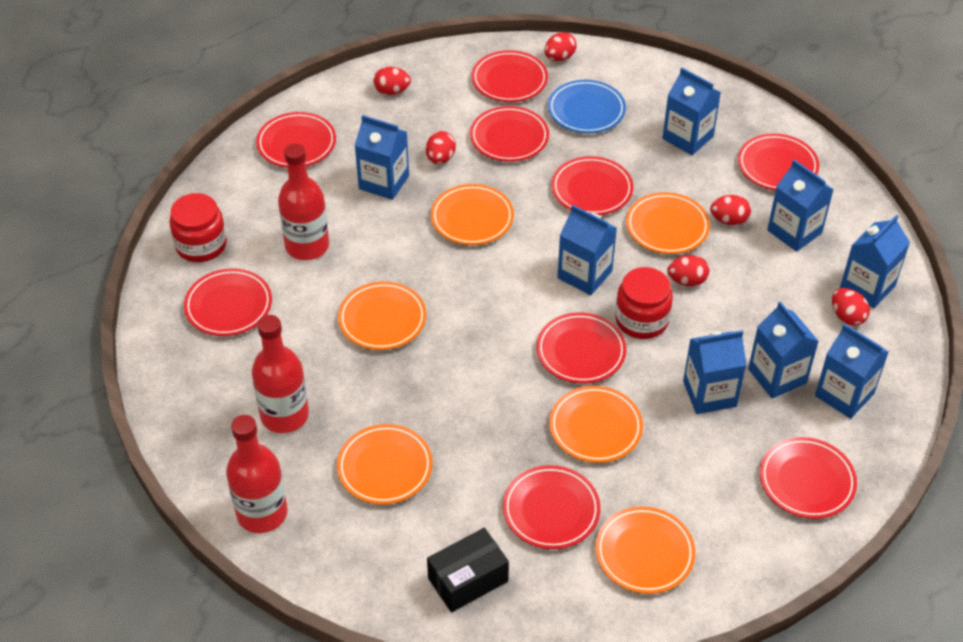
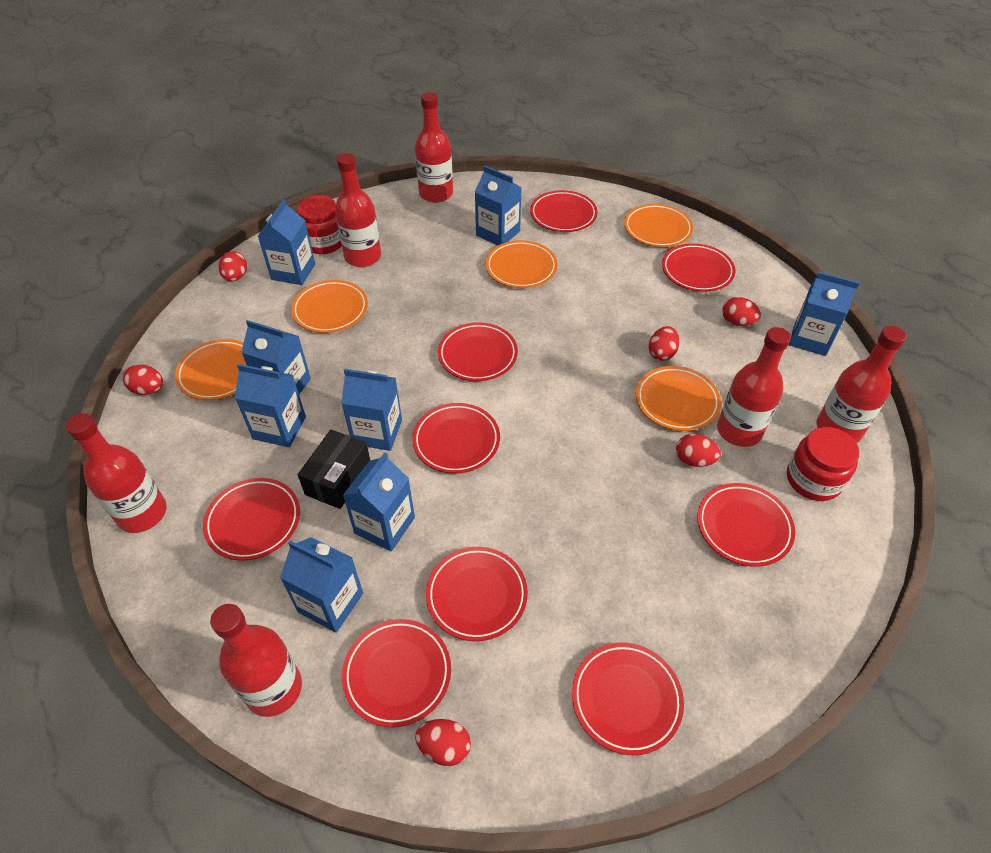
blue plate: 1 -> 0
orange plate: 6 -> 5
red bottle: 3 -> 6

